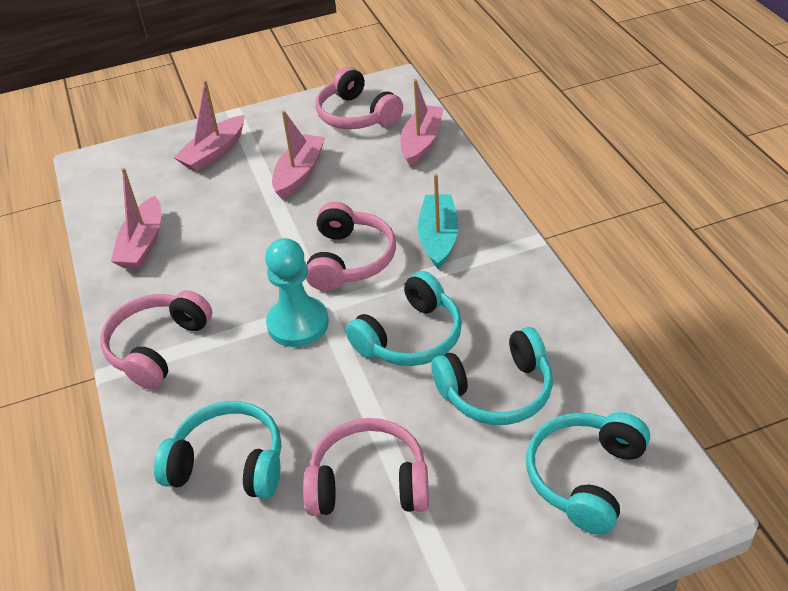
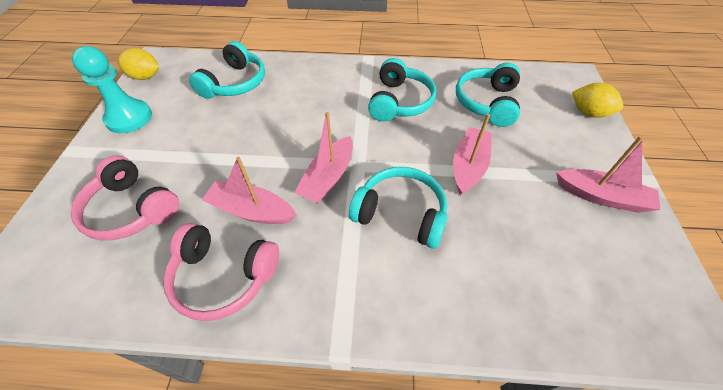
pink headphones: 4 -> 2
turquoise boat: 1 -> 0
yellow lemon: 0 -> 2

